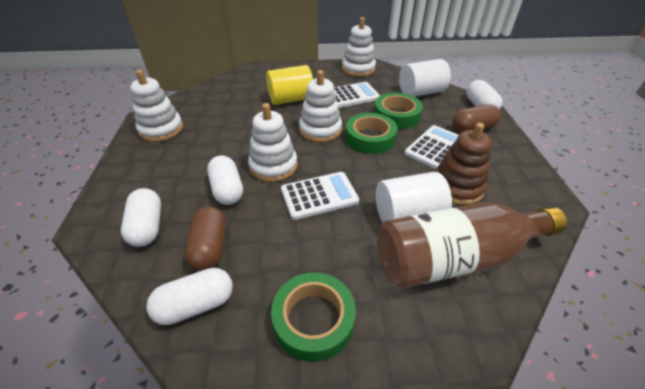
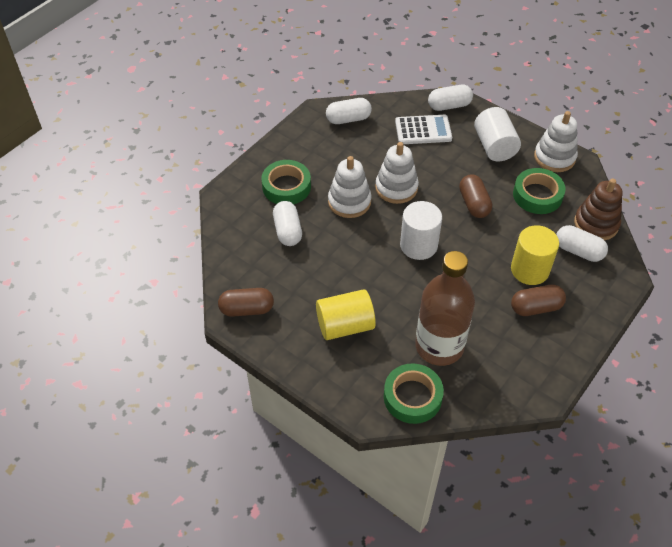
brown capsule: 2 -> 3
white calculator: 3 -> 1
white stacking toy: 4 -> 3
yellow cylinder: 1 -> 2

